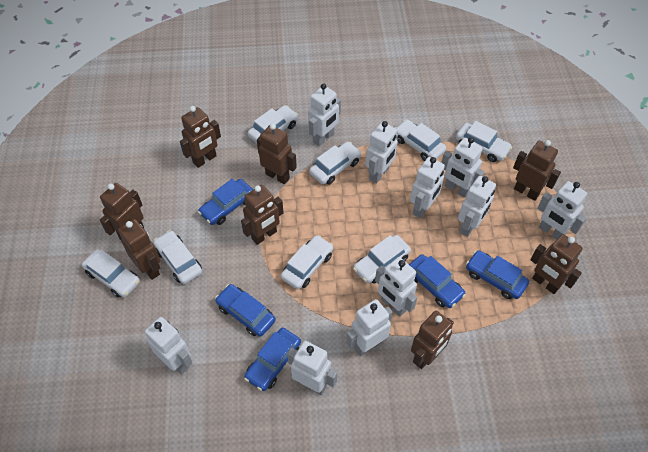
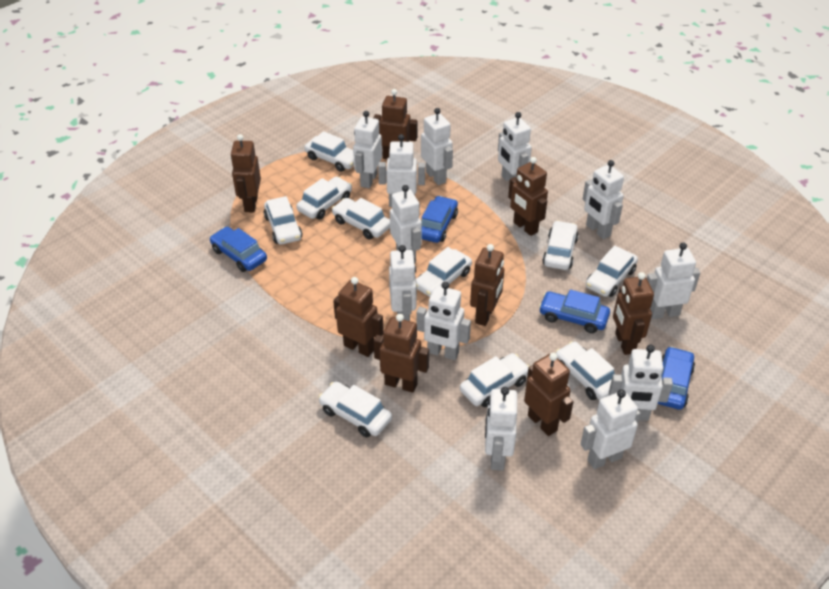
blue car: 5 -> 4
white car: 8 -> 10
white robot: 10 -> 12

